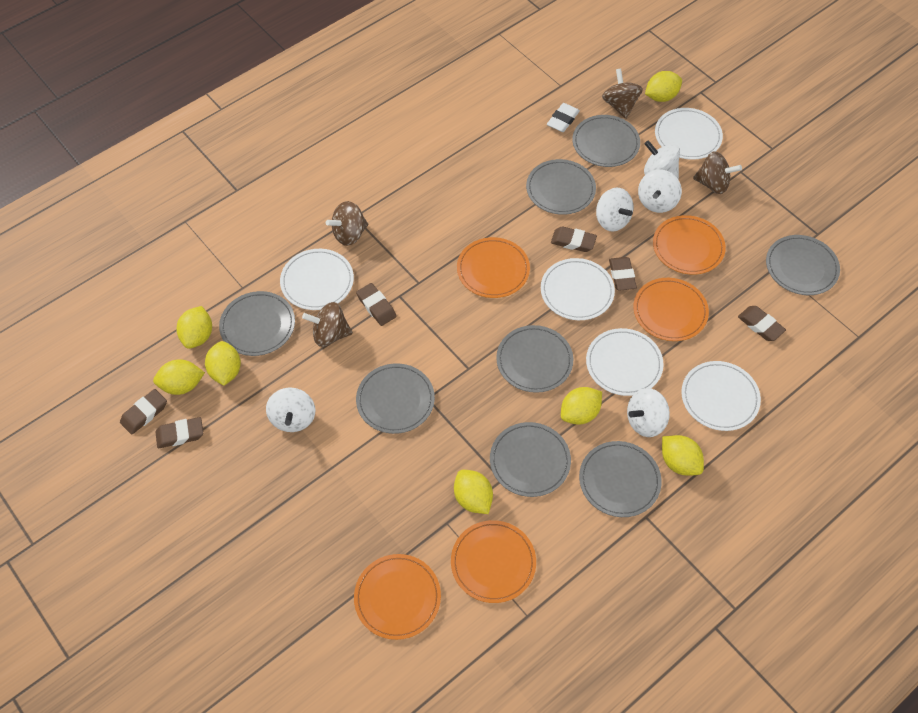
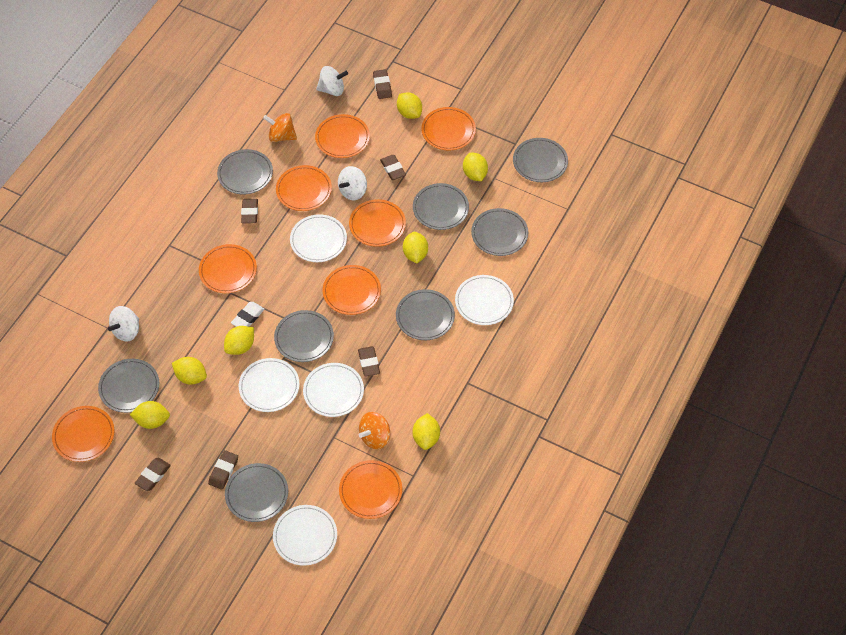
brown spinning top: 4 -> 0
orange plate: 5 -> 8
orange spinning top: 0 -> 2
white spinning top: 5 -> 3

